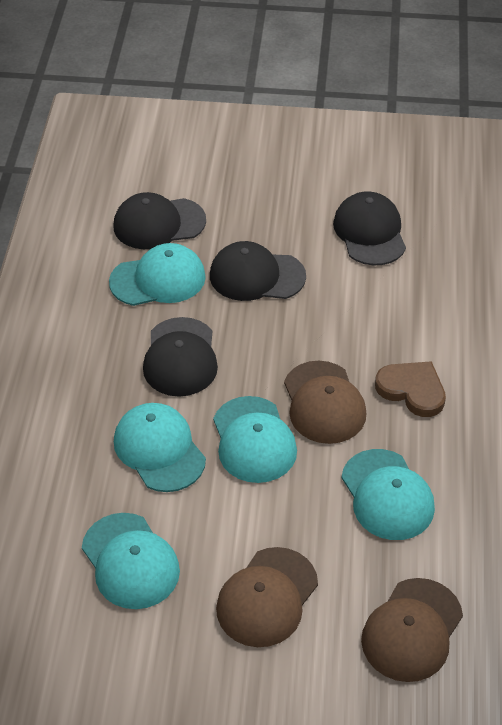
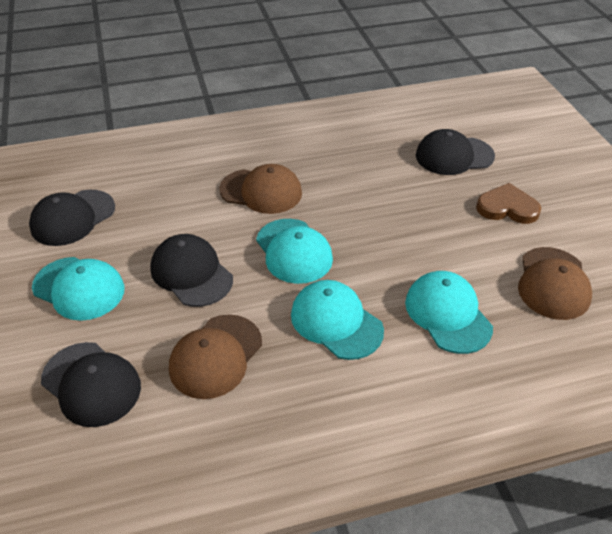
turquoise cap: 5 -> 4

